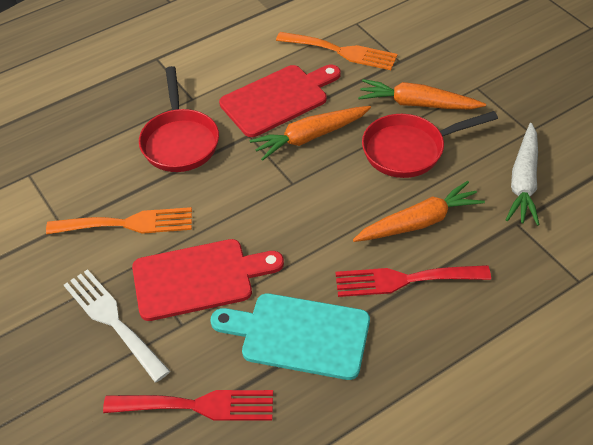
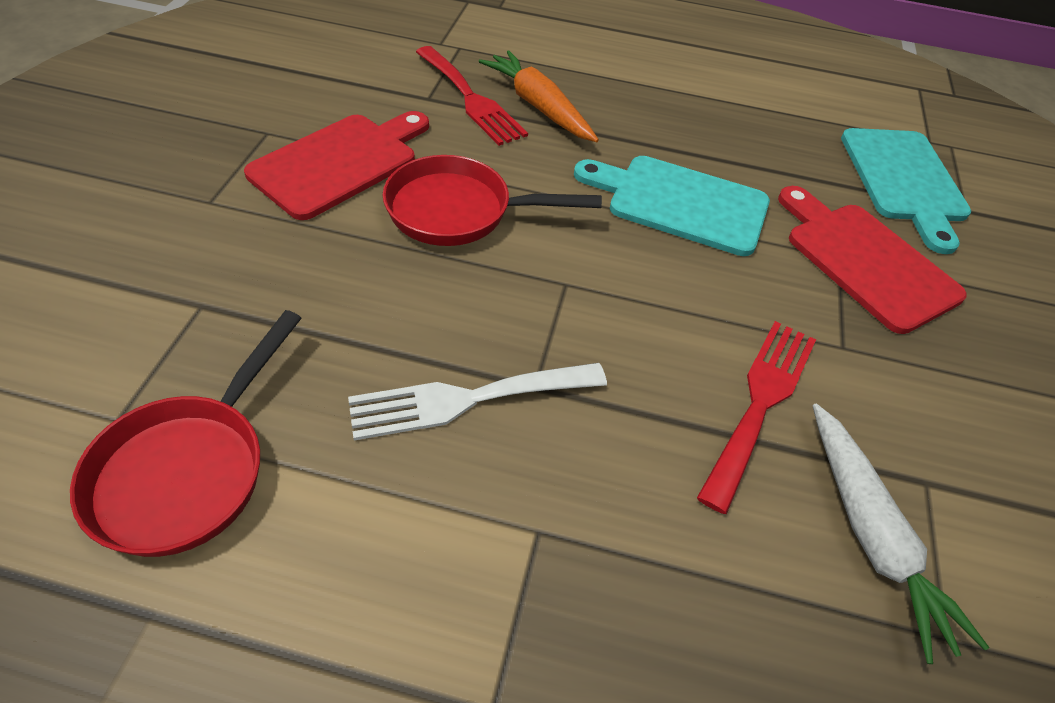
orange carrot: 3 -> 1
orange fork: 2 -> 0
turquoise cutting board: 1 -> 2

